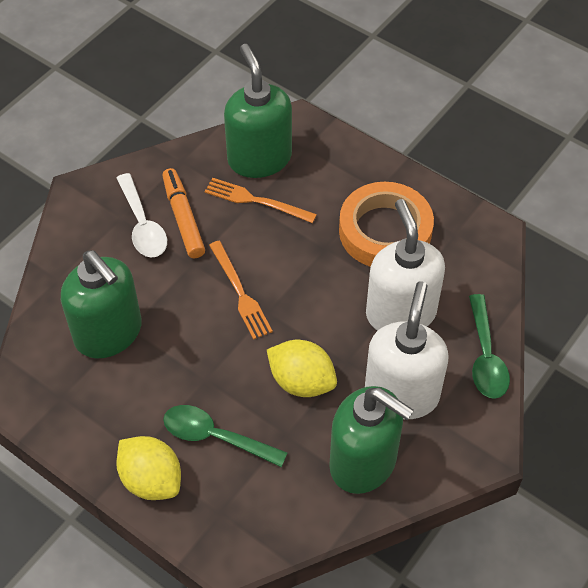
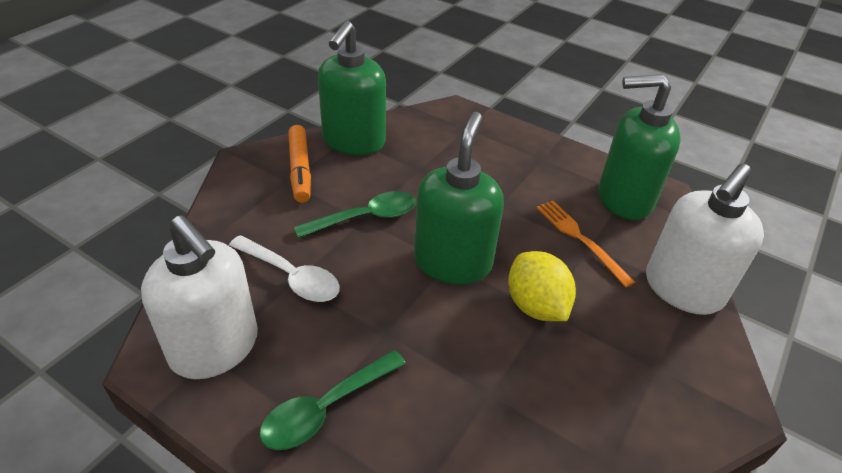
orange fork: 2 -> 1
orange tape: 1 -> 0
yellow lemon: 2 -> 1

